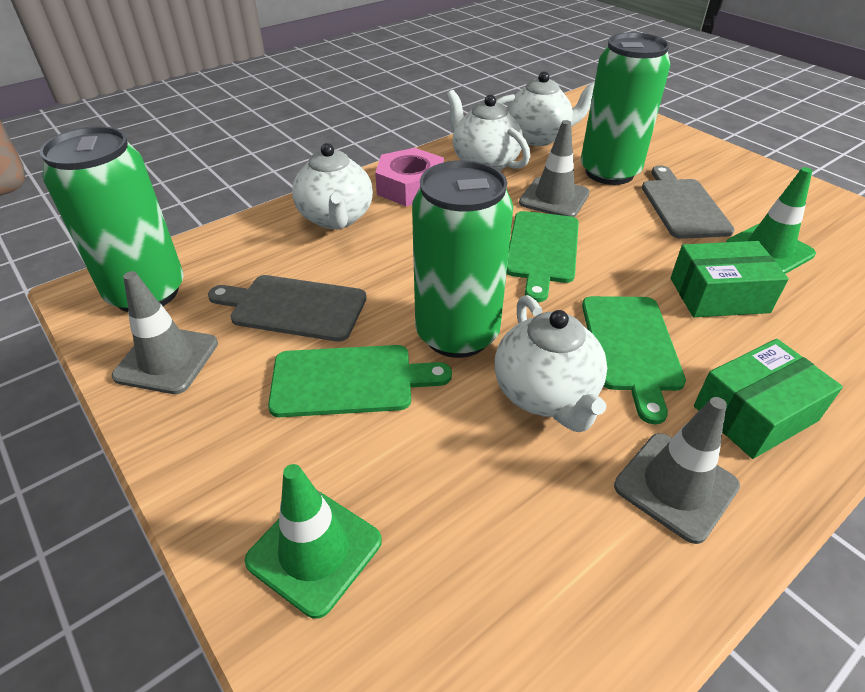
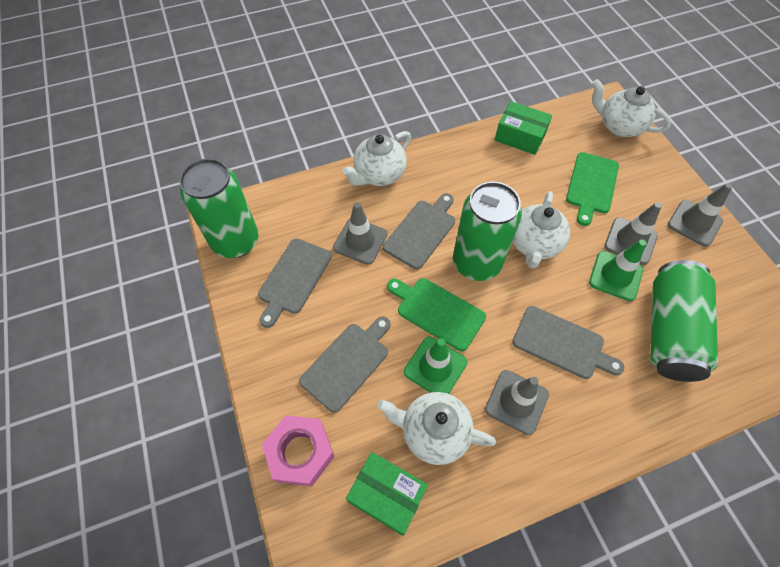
green cutting board: 3 -> 2
grey cutting board: 2 -> 4
grey traffic cone: 3 -> 4

